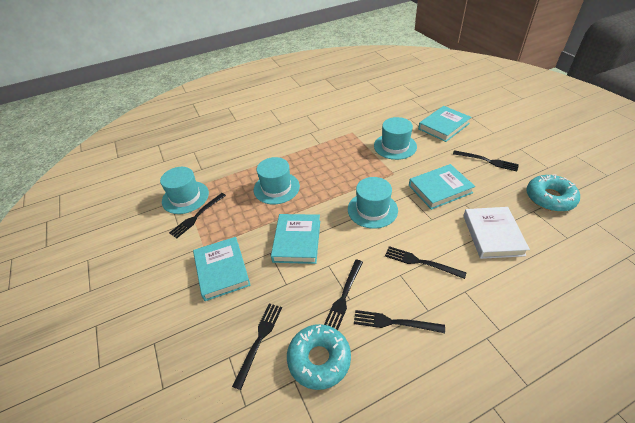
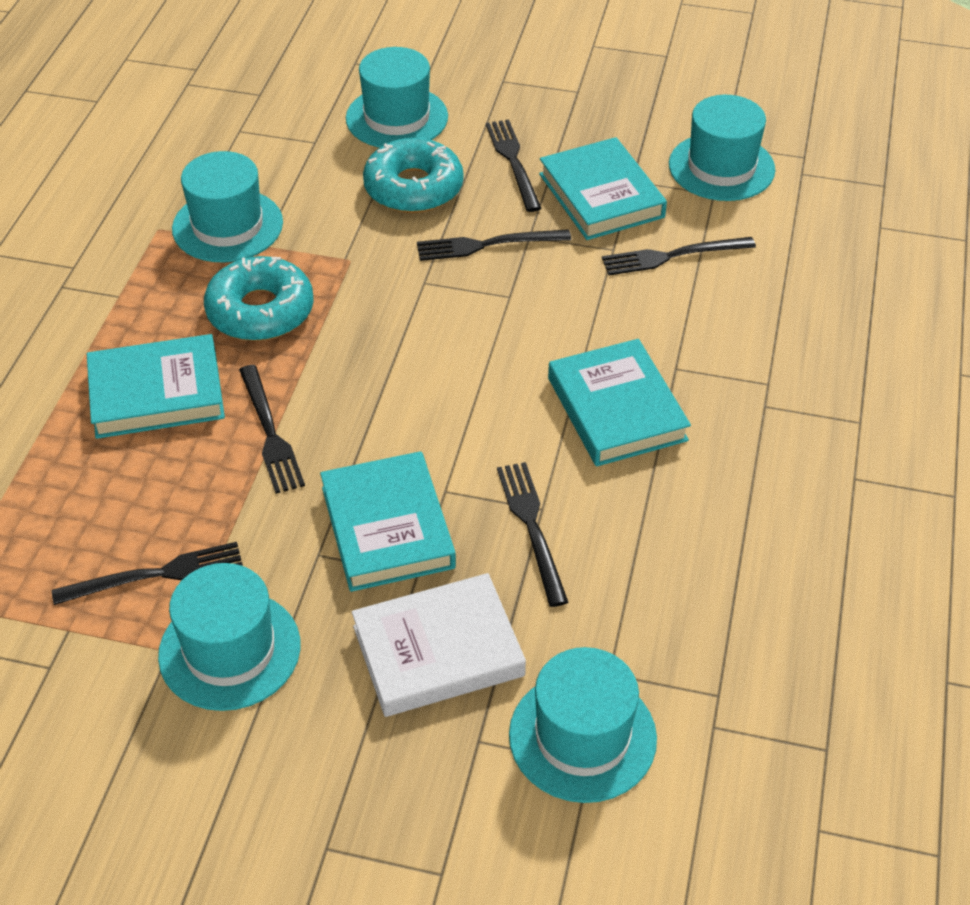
turquoise hat: 4 -> 5

